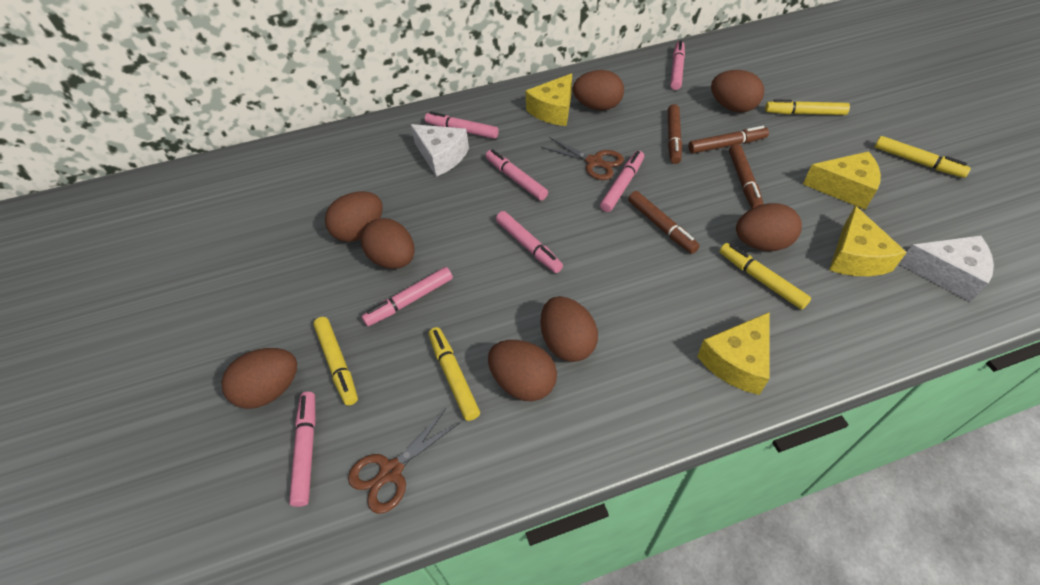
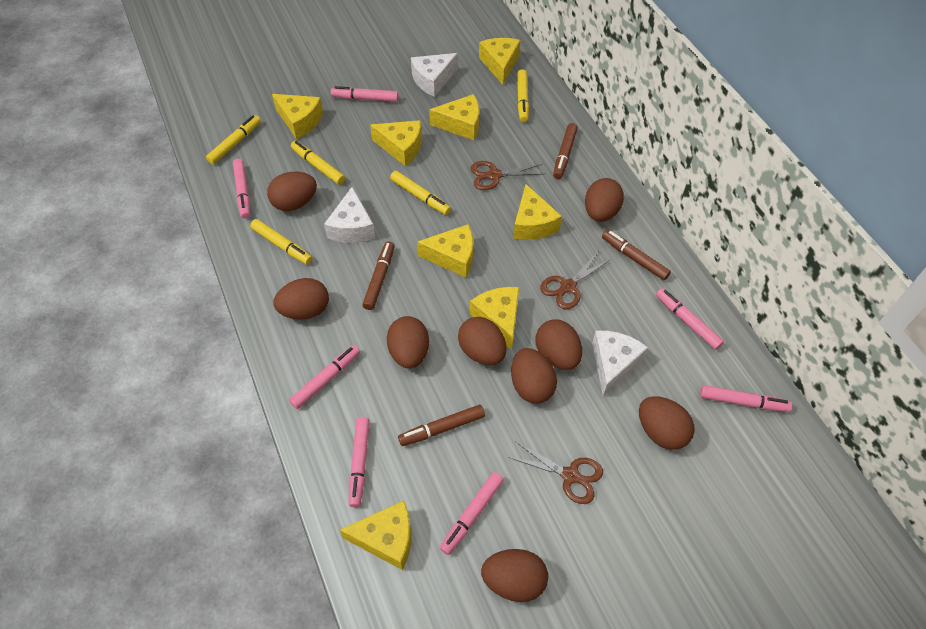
brown egg: 8 -> 9
brown scissors: 2 -> 3
white cheese: 2 -> 3
yellow cheese: 4 -> 8

